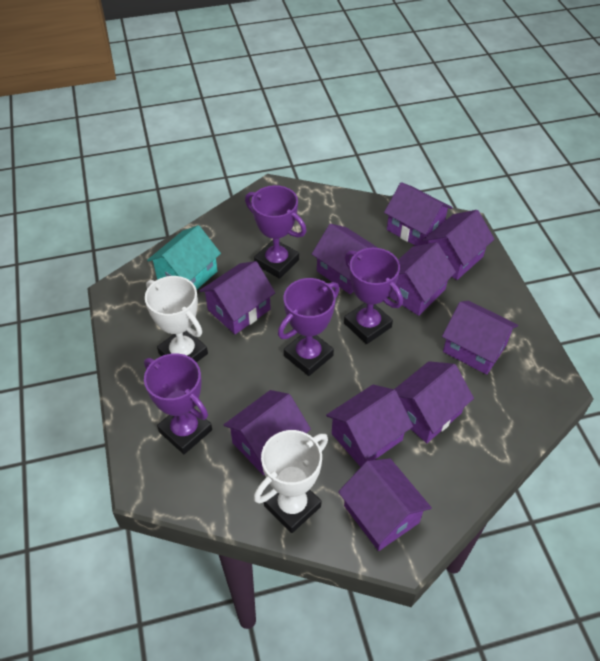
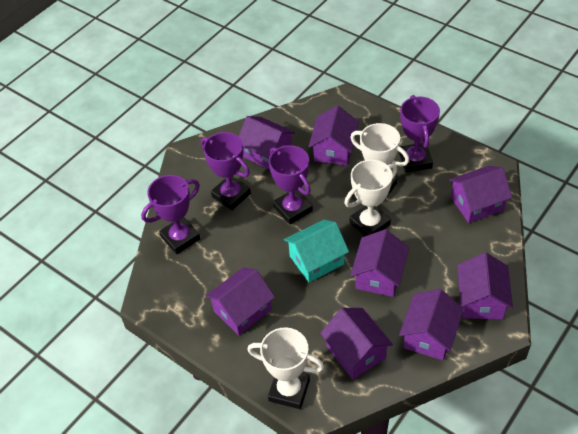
purple house: 10 -> 8
white trophy: 2 -> 3

